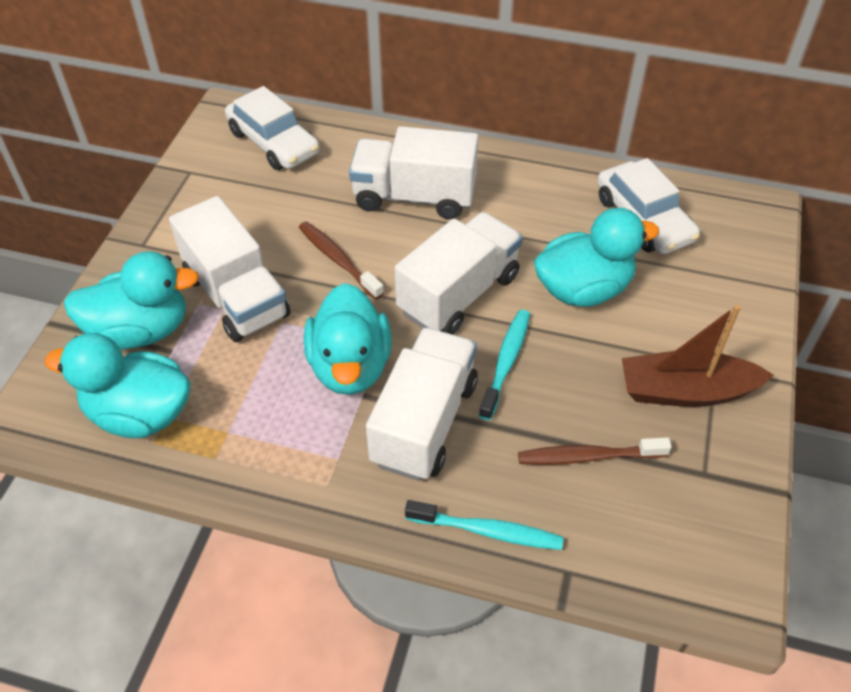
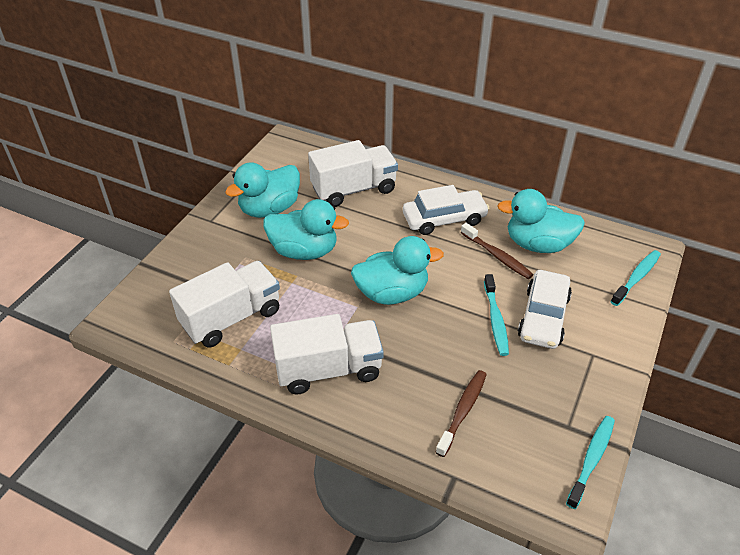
brown boat: 1 -> 0
turquoise toothbrush: 2 -> 3
white truck: 4 -> 3

